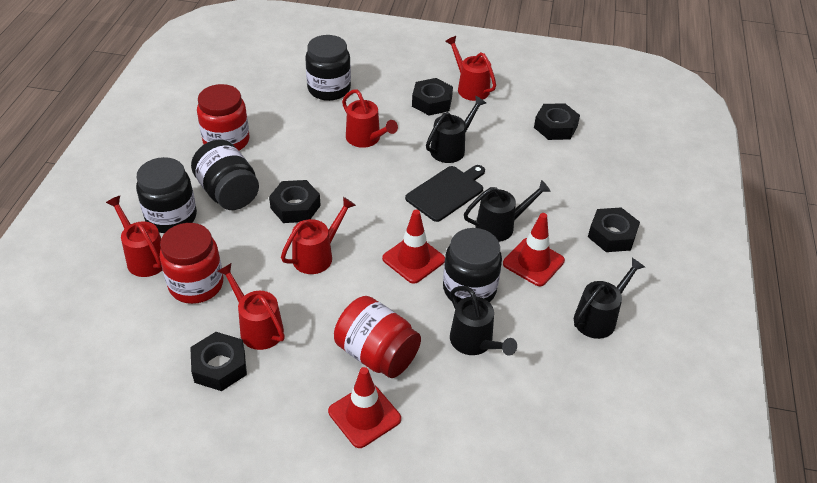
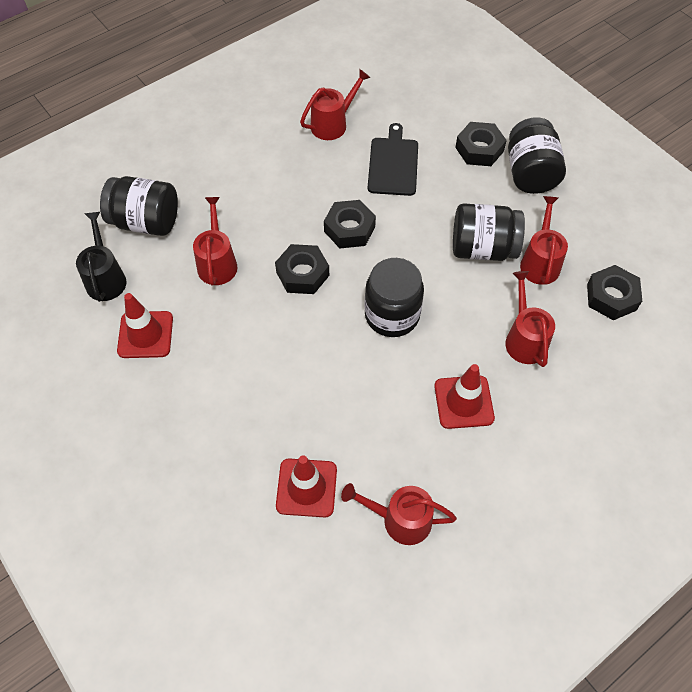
black nut: 5 -> 4
black watering can: 4 -> 1
red jar: 3 -> 0

